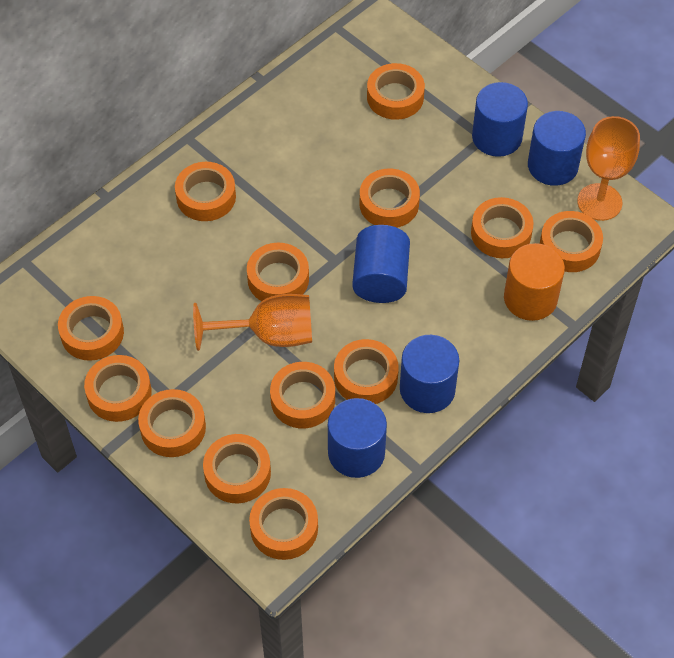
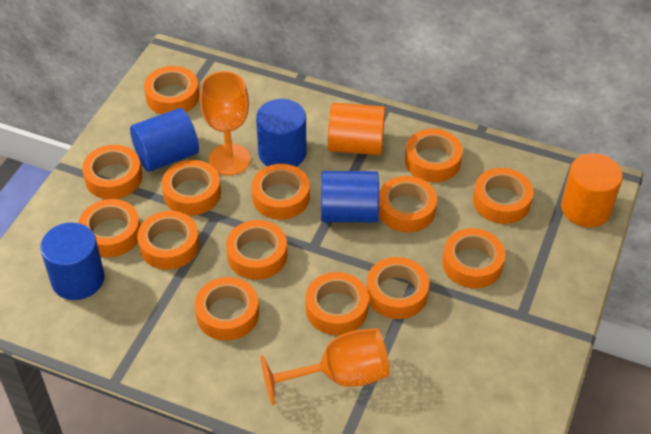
blue cylinder: 5 -> 4
orange cylinder: 1 -> 2
orange tape: 13 -> 14

